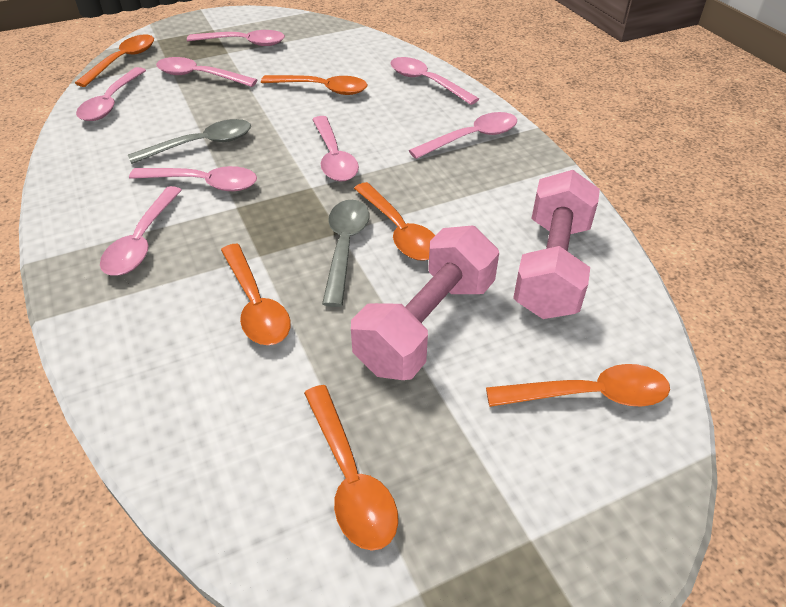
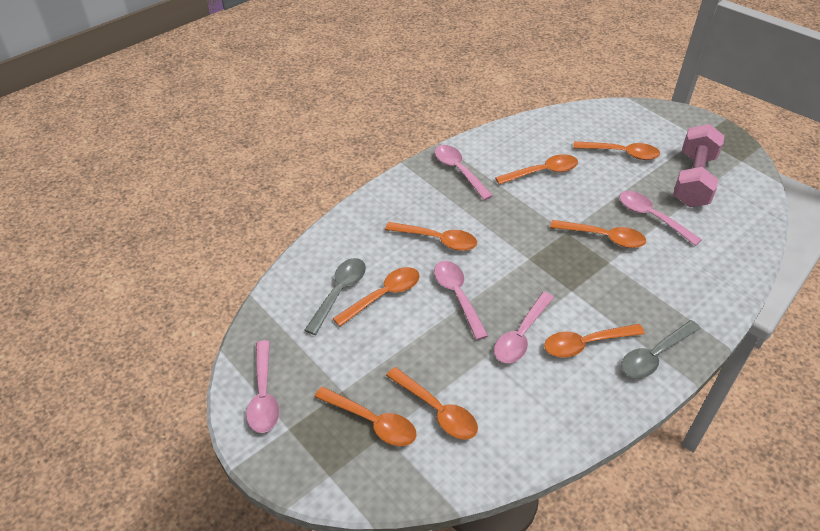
orange spoon: 6 -> 8
pink dumbbell: 2 -> 1
pink spoon: 8 -> 5

